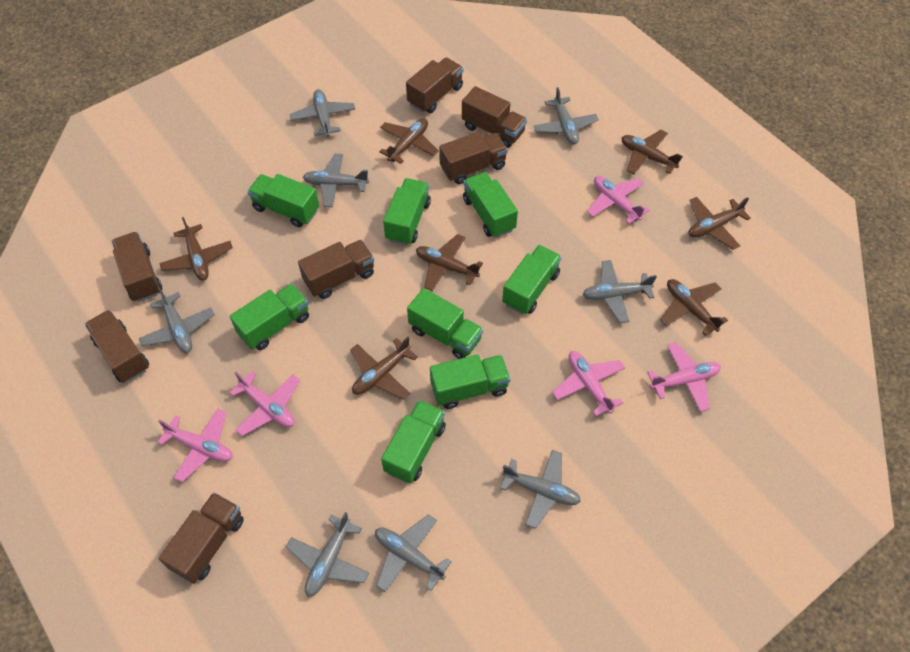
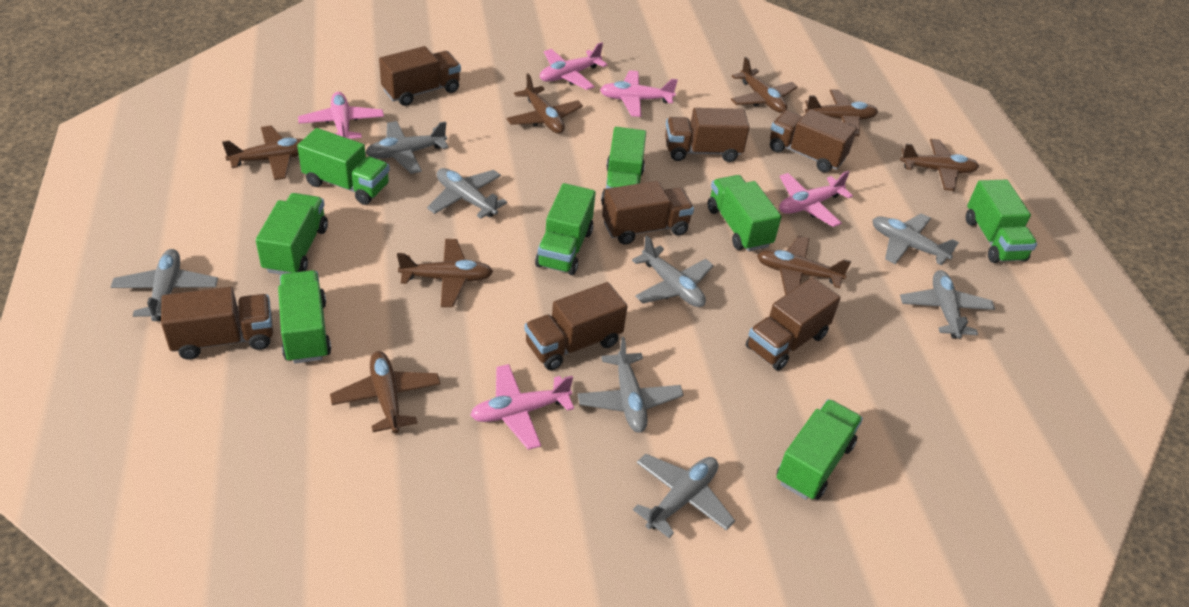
brown plane: 7 -> 8

